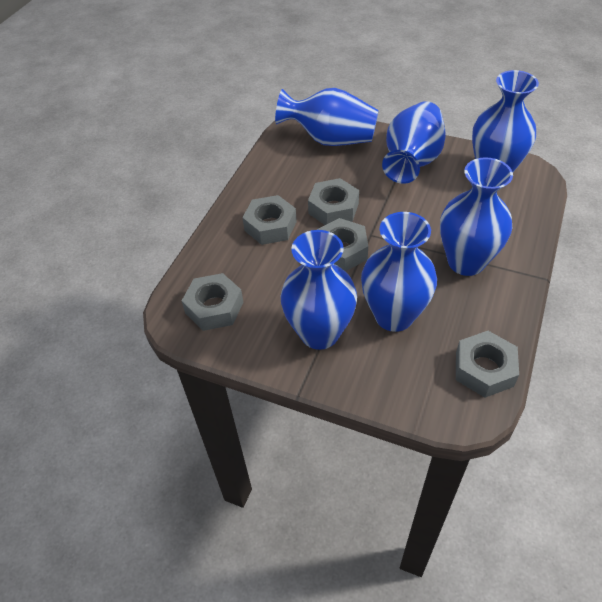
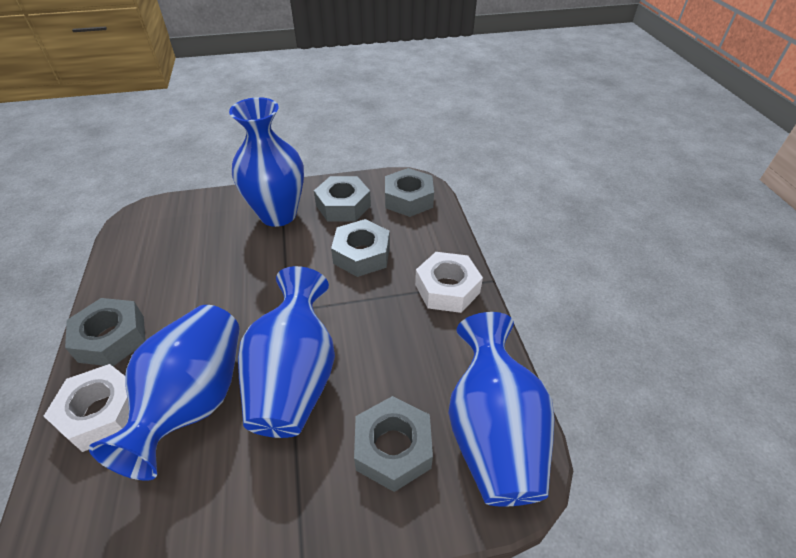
blue vase: 6 -> 4
white nut: 0 -> 2

